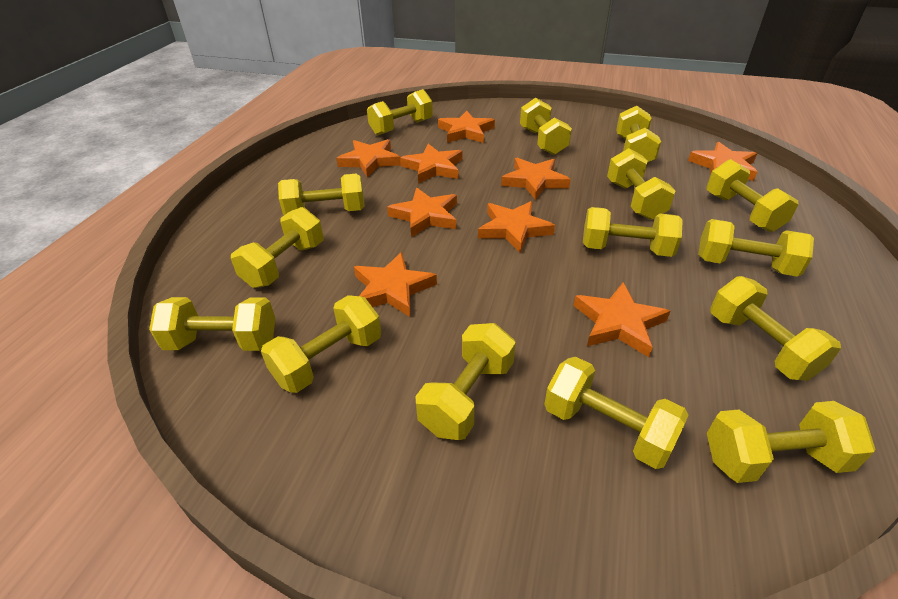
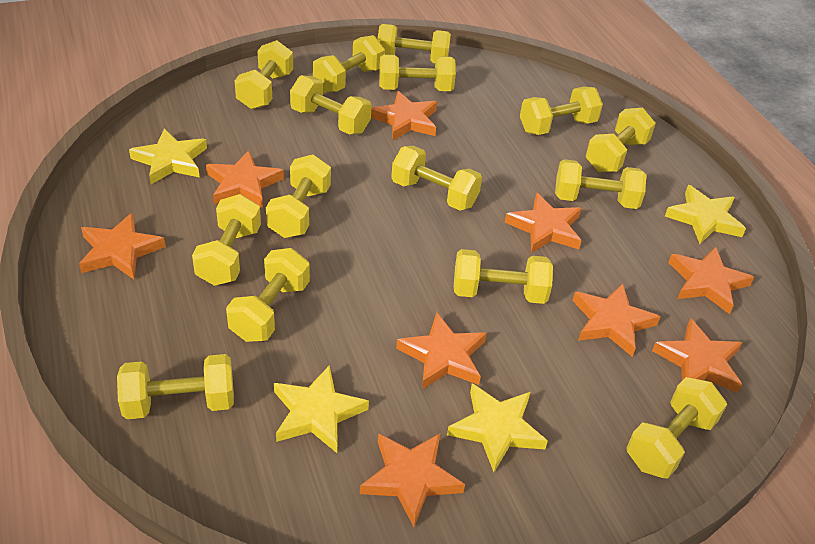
yellow star: 0 -> 4

